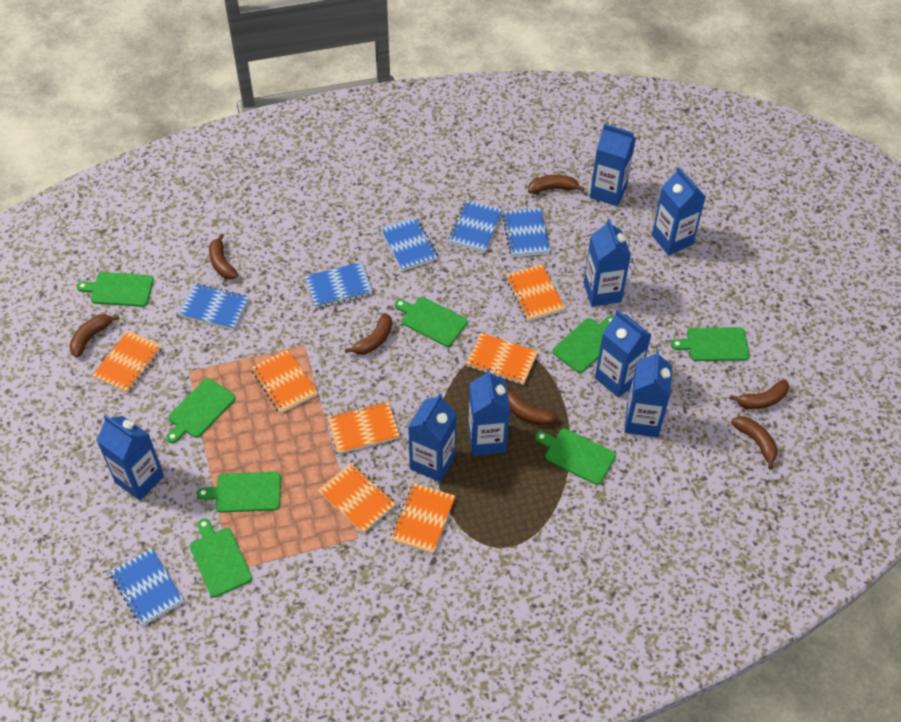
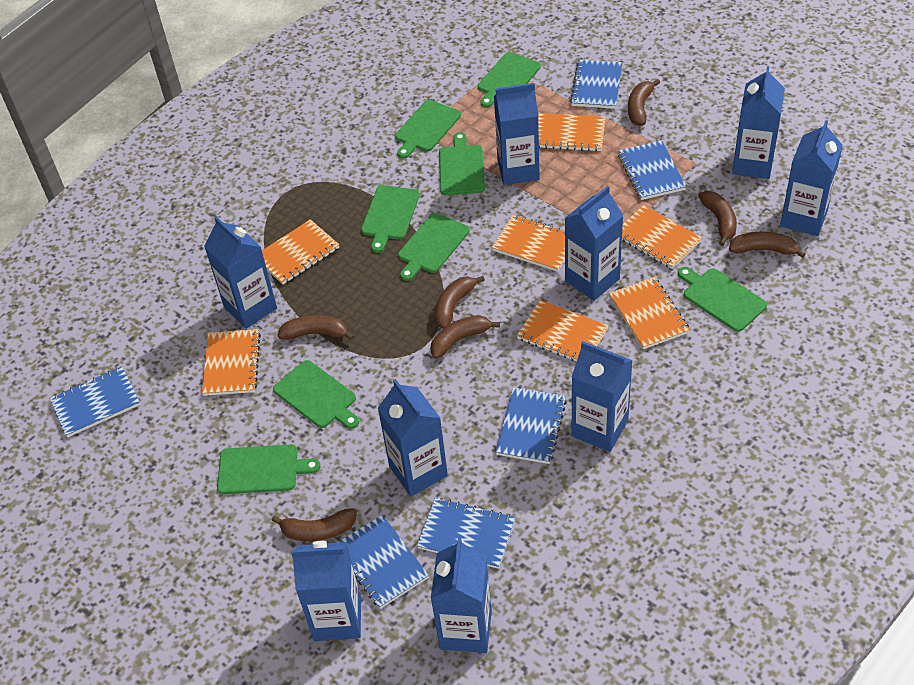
blue carton: 8 -> 9

